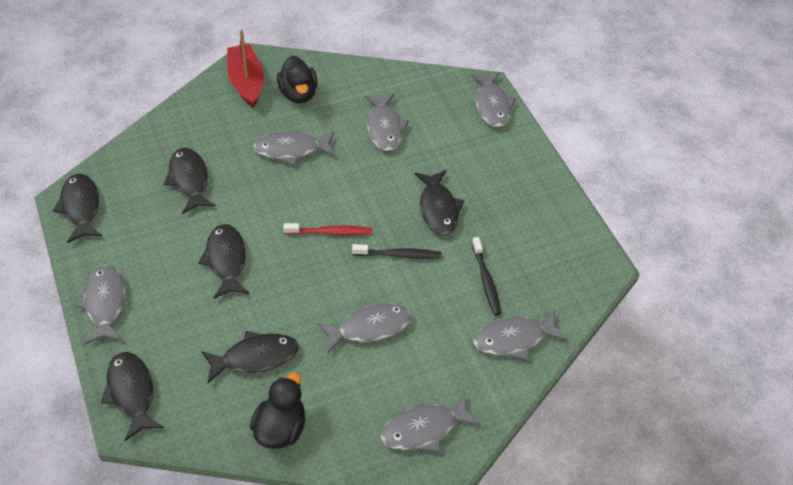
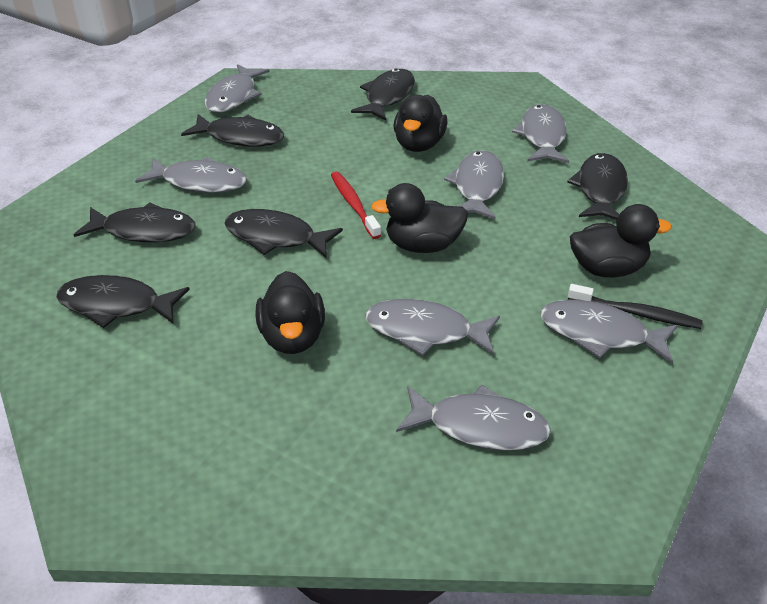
black duck: 2 -> 4
black toothbrush: 2 -> 1
red boat: 1 -> 0

